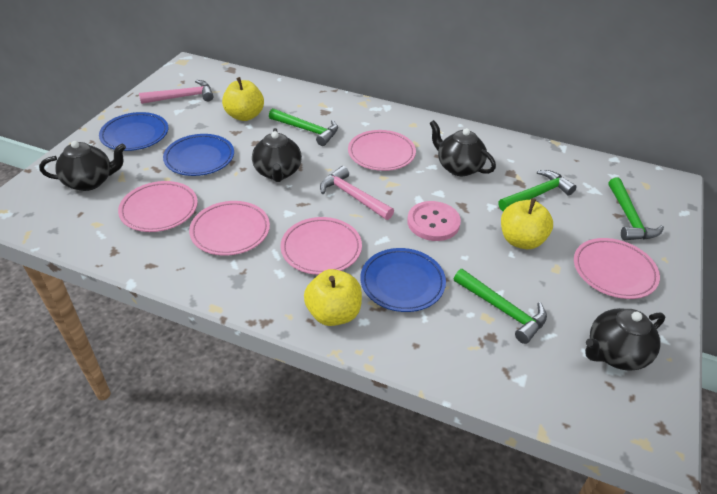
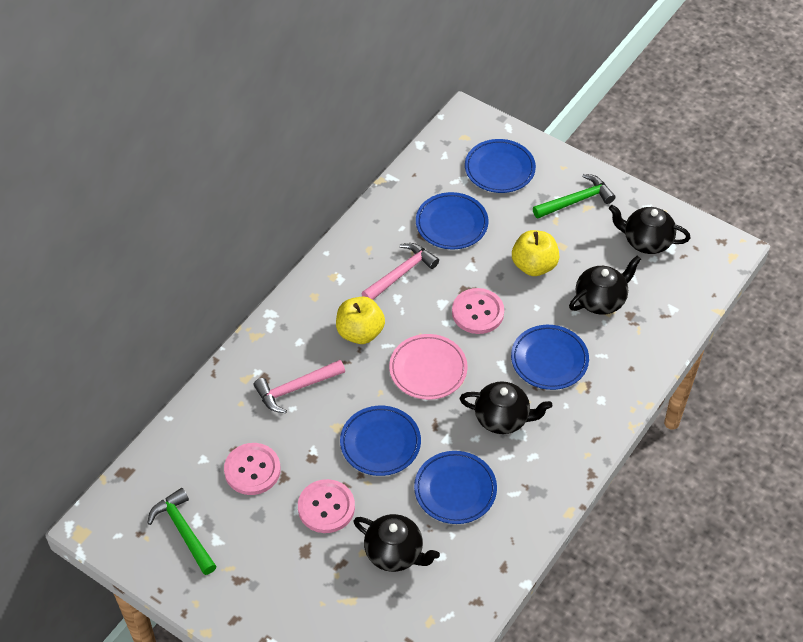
blue plate: 3 -> 5
green hammer: 4 -> 2
pink button: 1 -> 3
pink plate: 5 -> 1
yellow apple: 3 -> 2

